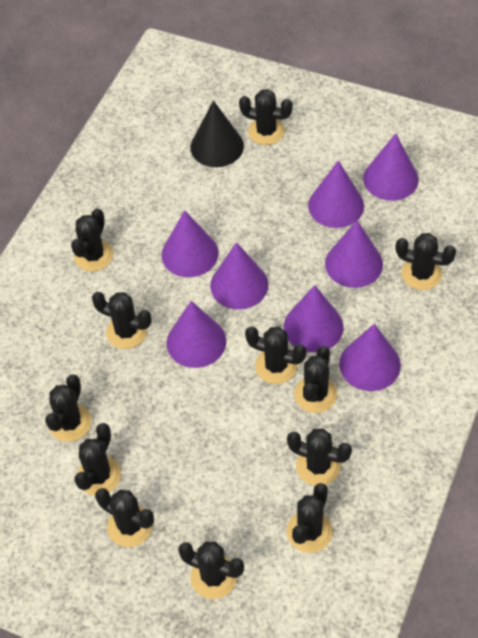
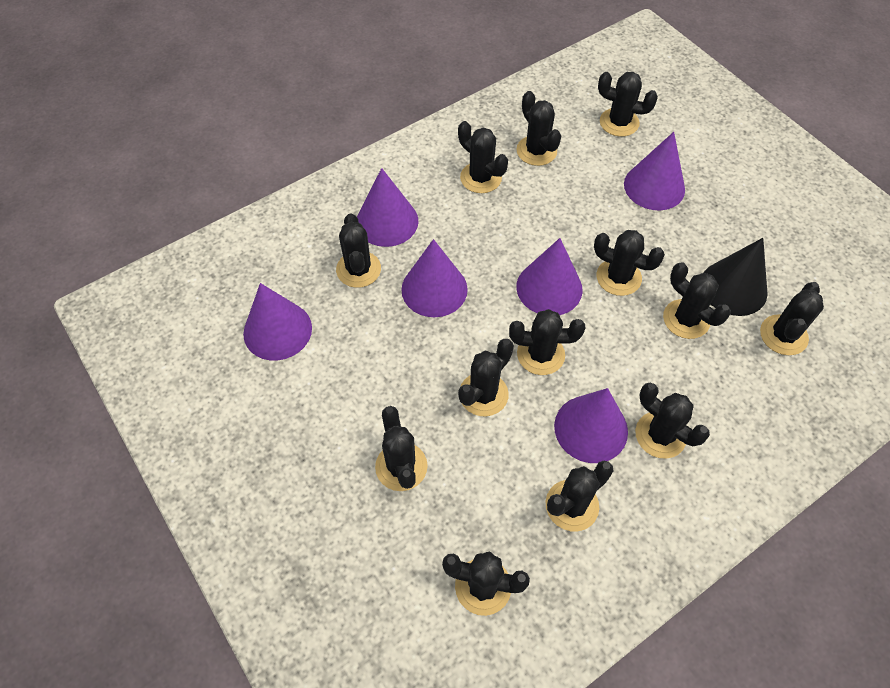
black cactus: 12 -> 13
purple cone: 8 -> 6

